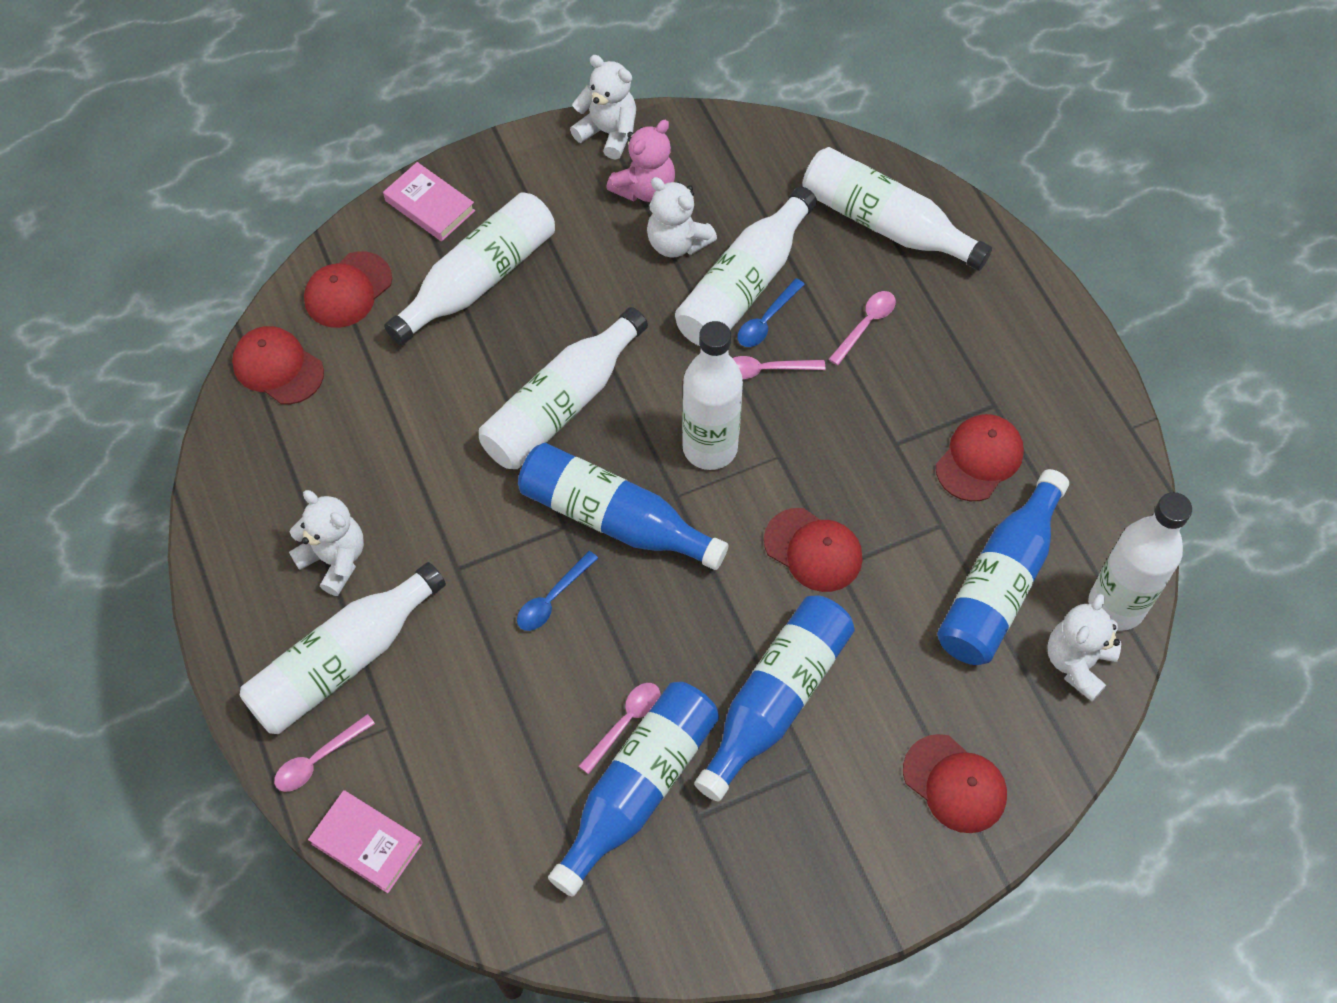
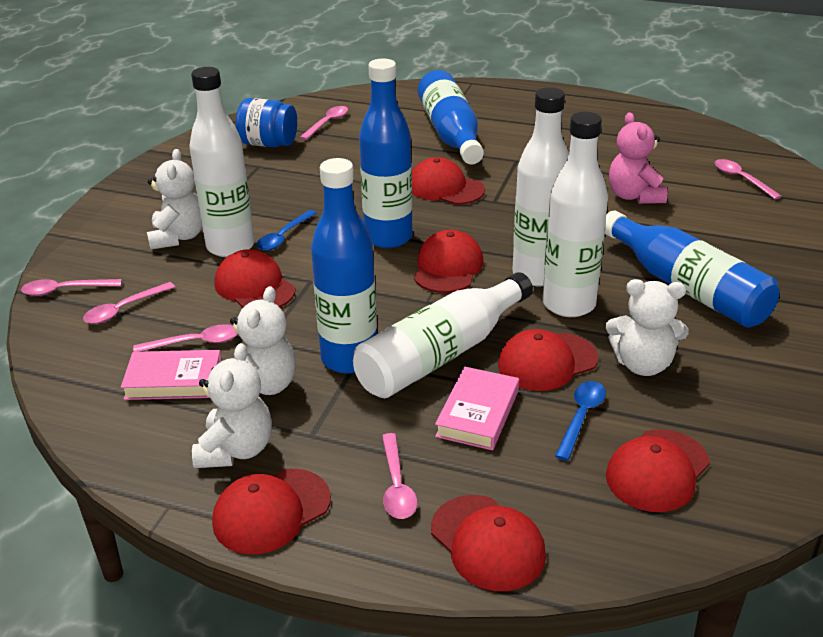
blue jar: 0 -> 1
pink spoon: 4 -> 6
red cap: 5 -> 7
white bottle: 7 -> 4

